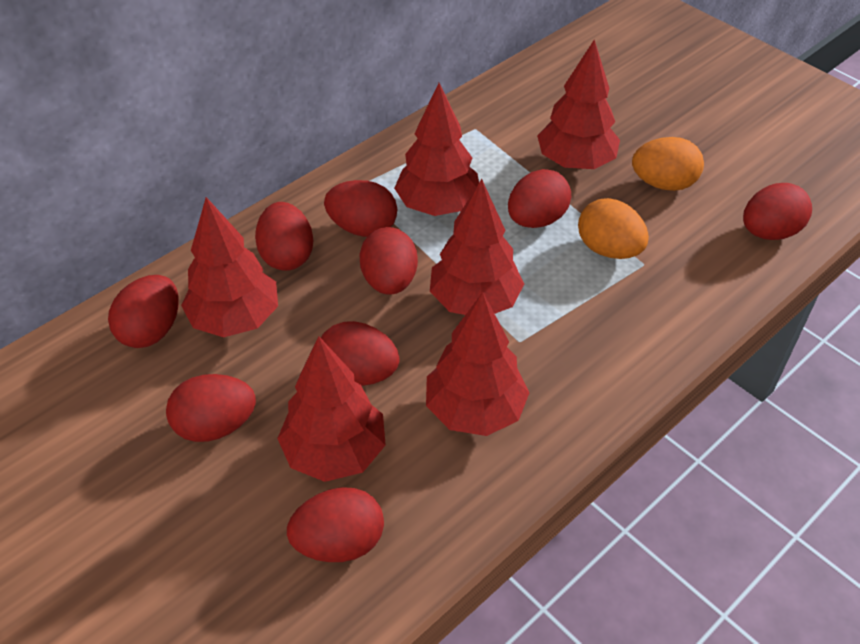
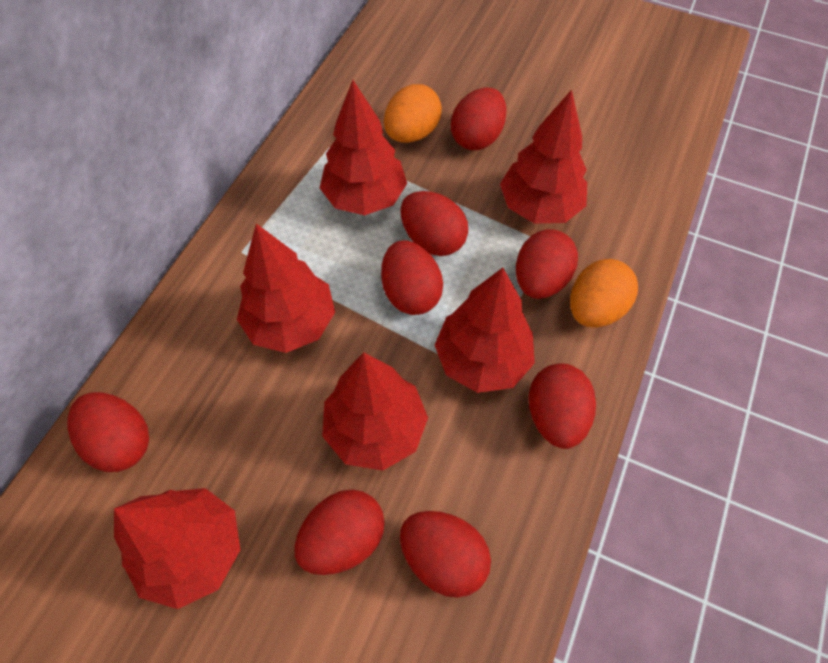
red egg: 9 -> 8

